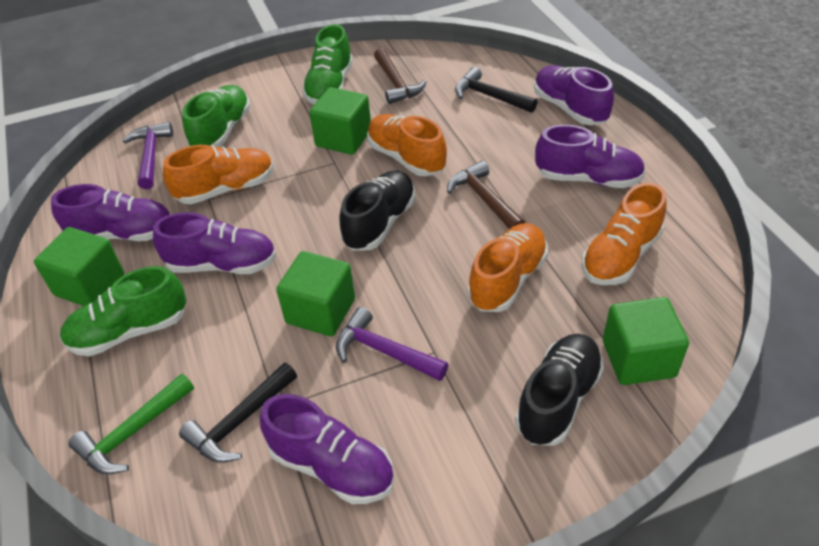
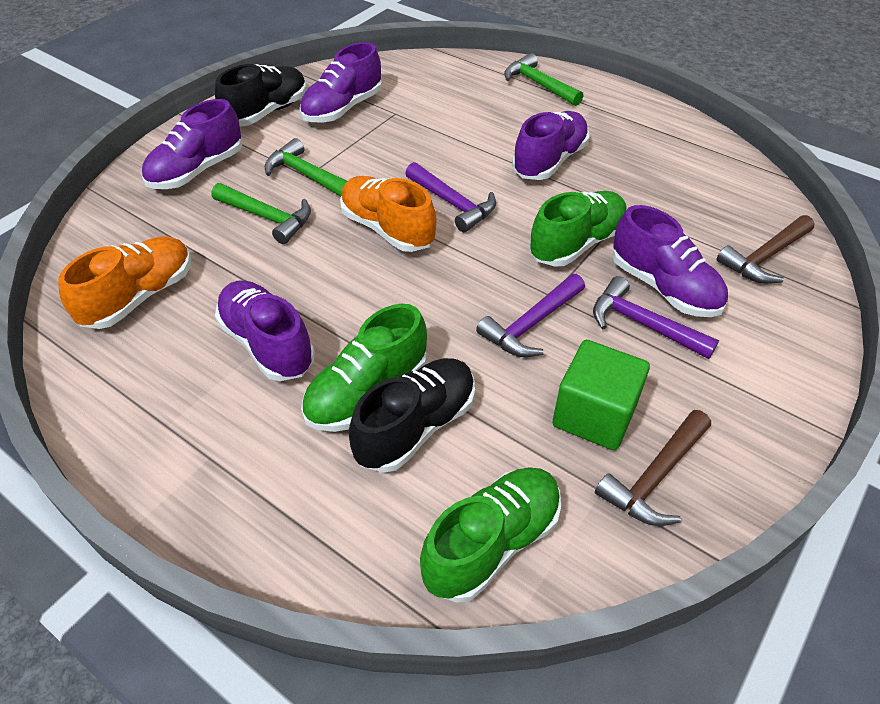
black hammer: 2 -> 0
green cube: 4 -> 1
green hammer: 1 -> 3
orange shoe: 4 -> 2
purple hammer: 2 -> 3

